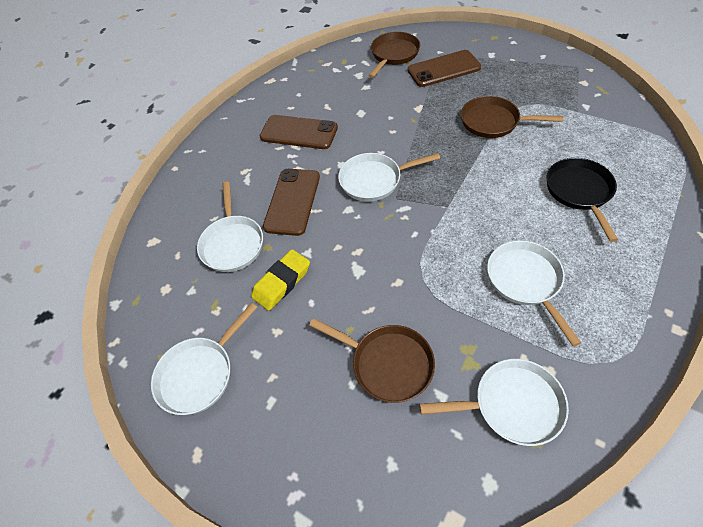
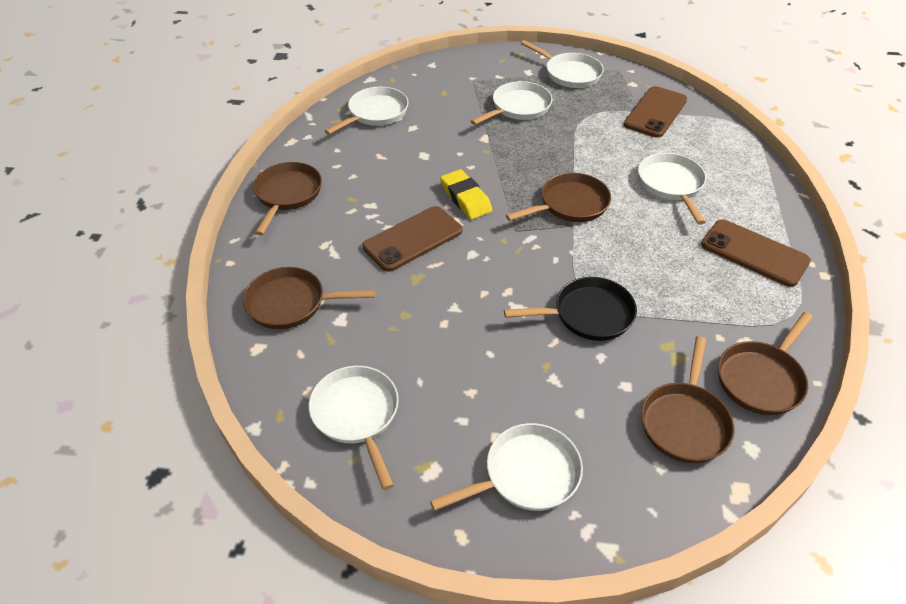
brown pan: 3 -> 5
white pan: 5 -> 6

